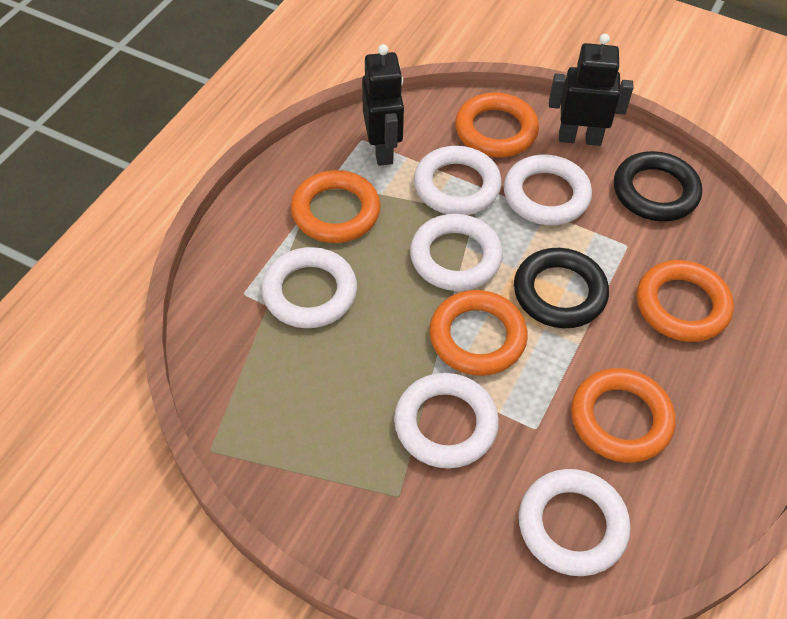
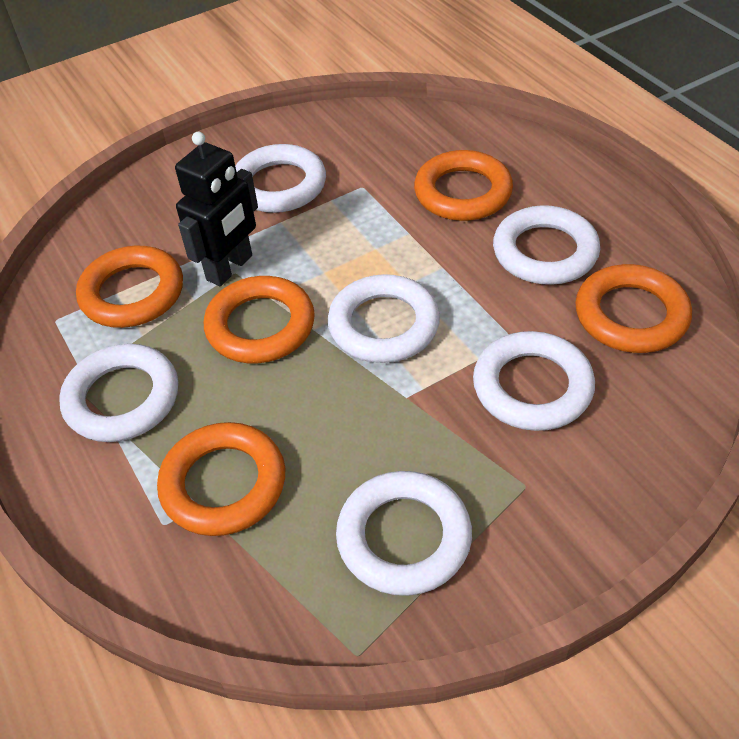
black ring: 2 -> 0
black robot: 2 -> 1

